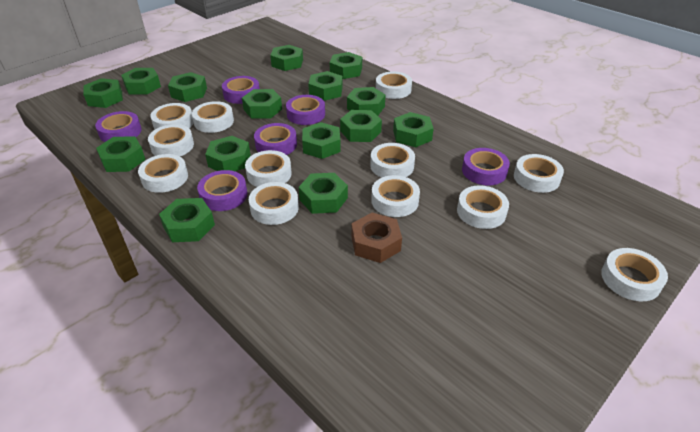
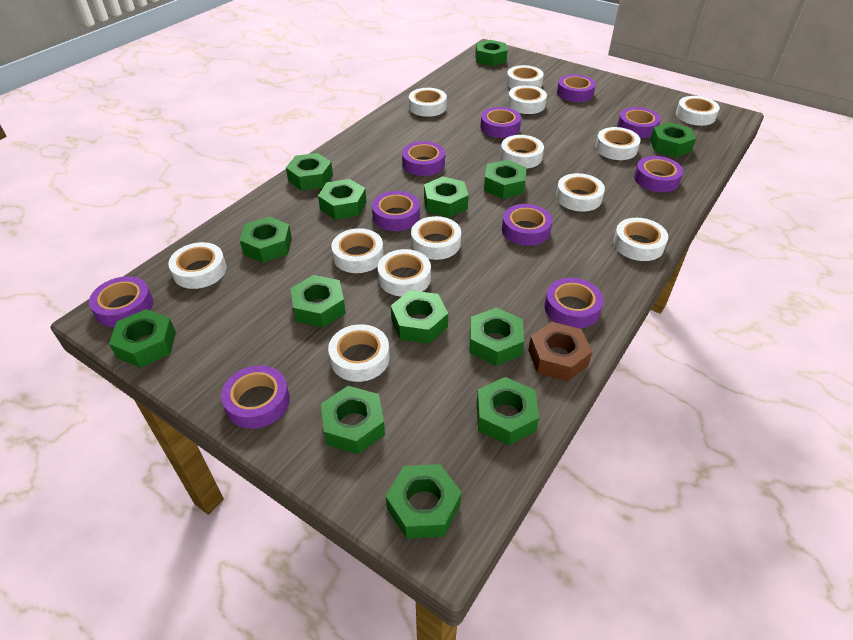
green nut: 15 -> 14
purple tape: 6 -> 10
white tape: 12 -> 13

